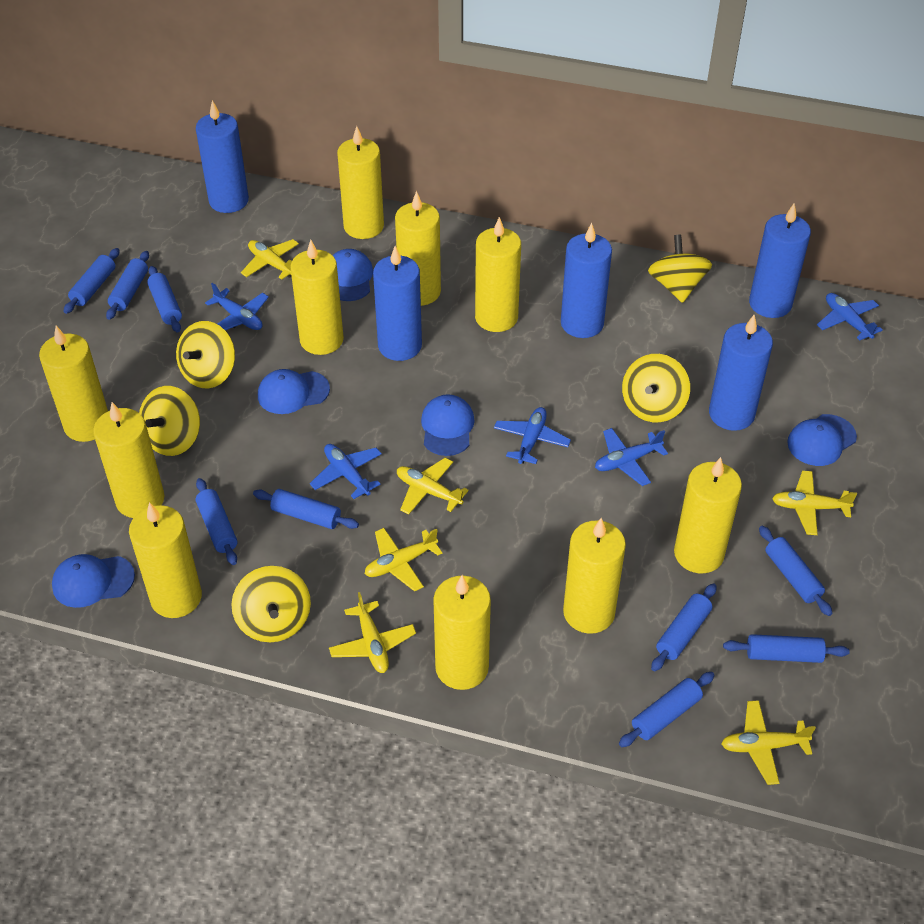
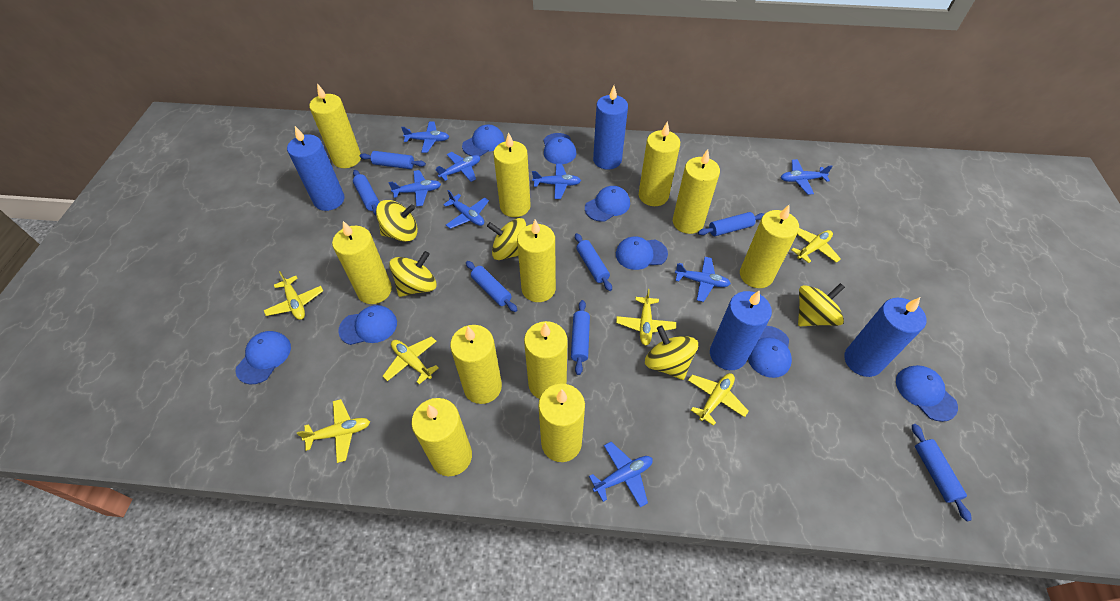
blue candle: 5 -> 4
blue cap: 5 -> 8
blue plane: 5 -> 8
blue rolling pin: 9 -> 7
yellow candle: 10 -> 11

